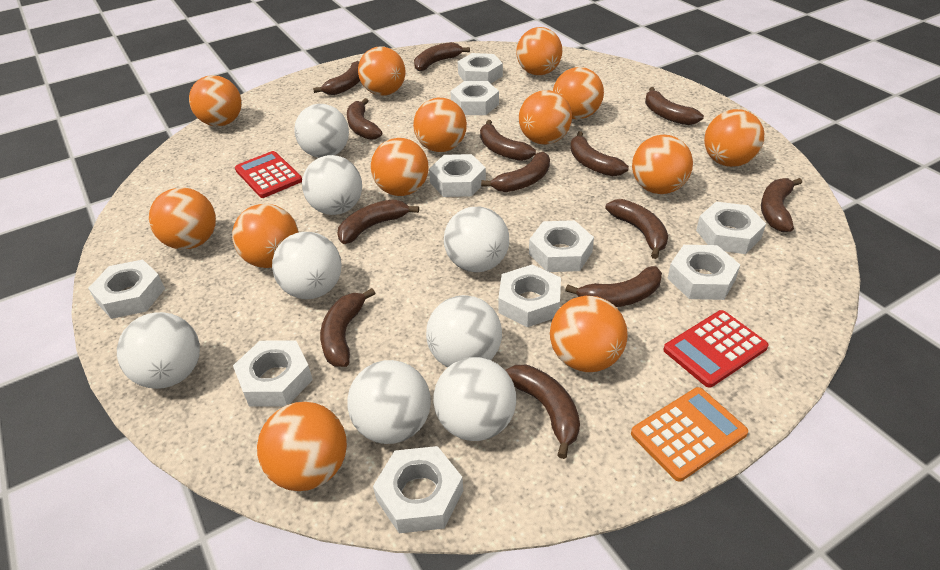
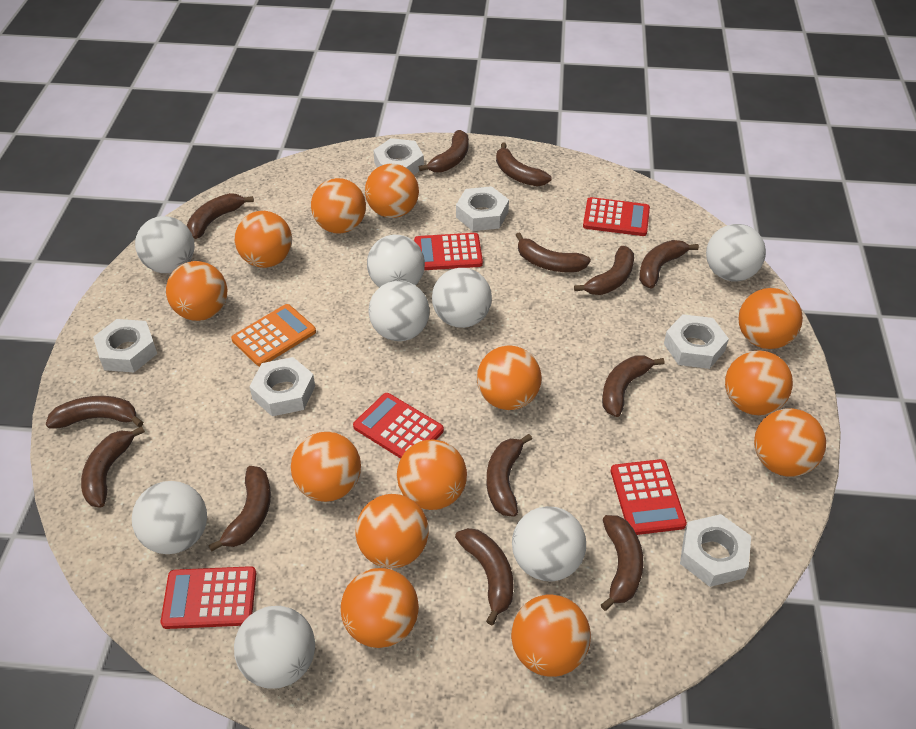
red calculator: 2 -> 5
white nut: 10 -> 6

